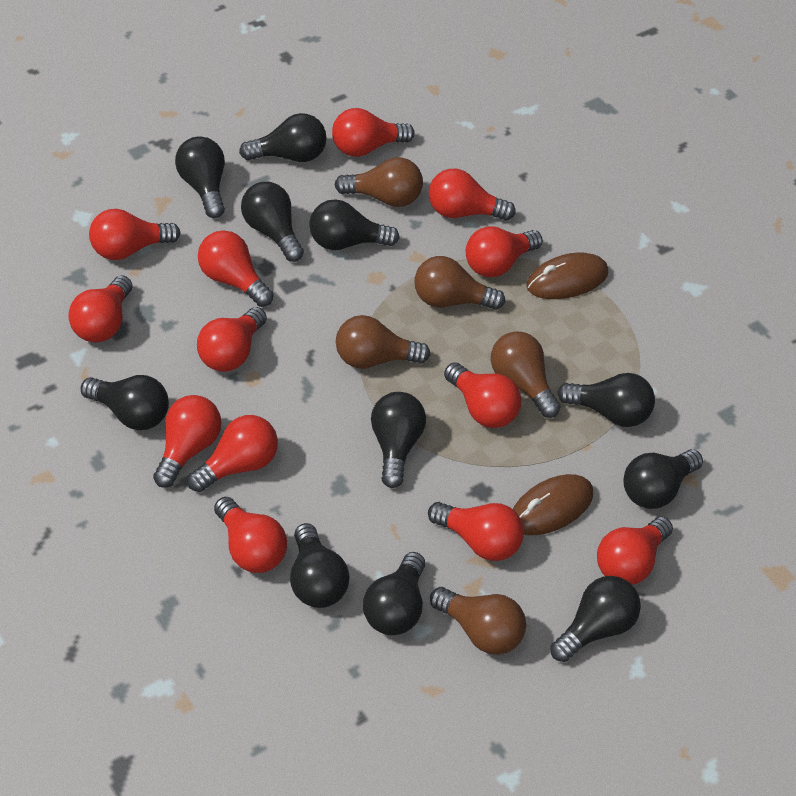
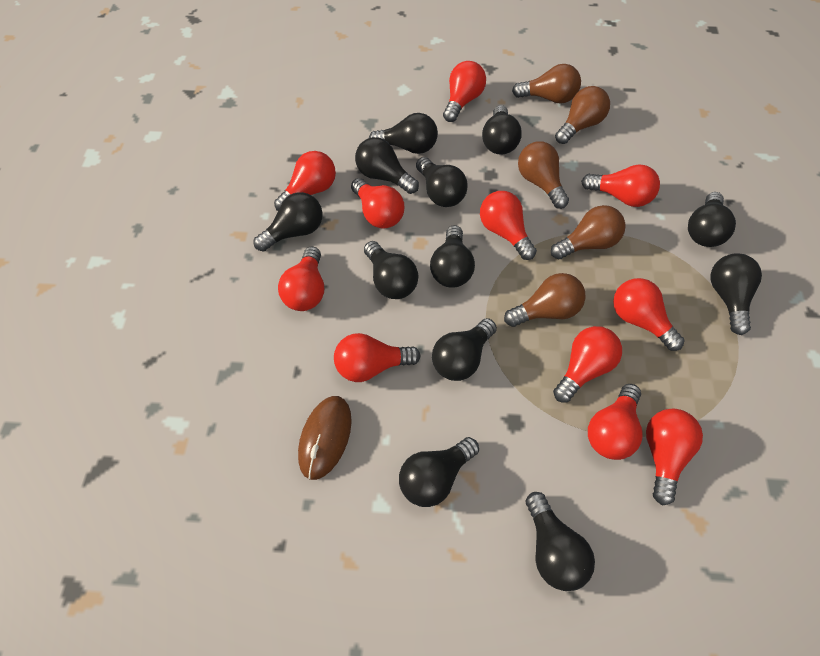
black light bulb: 11 -> 12
brown mouse: 2 -> 1
red light bulb: 13 -> 11

